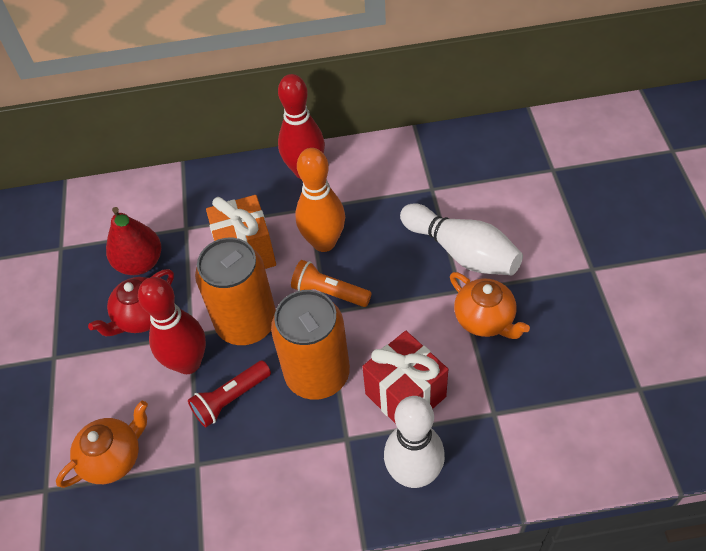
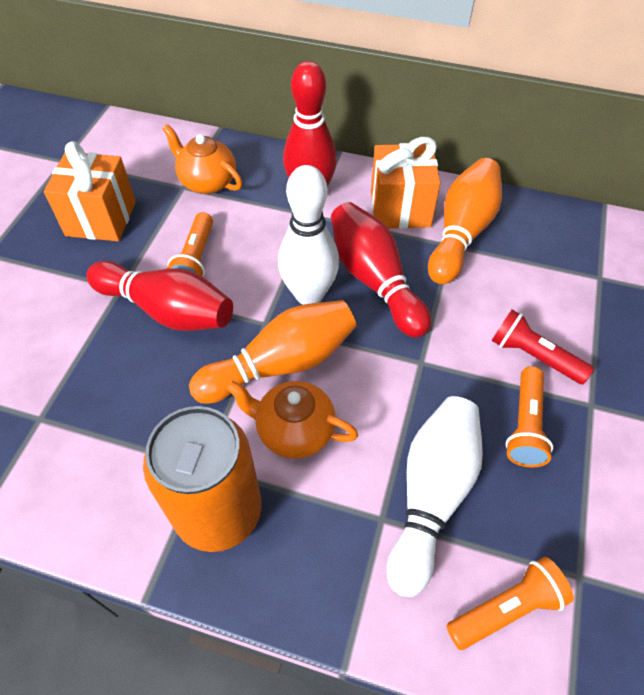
orange bowling pin: 1 -> 2
orange can: 2 -> 1
orange flashlight: 1 -> 3
orange gift: 1 -> 2
red bowling pin: 2 -> 3
red gift: 1 -> 0
red pear: 1 -> 0
red teapot: 1 -> 0

